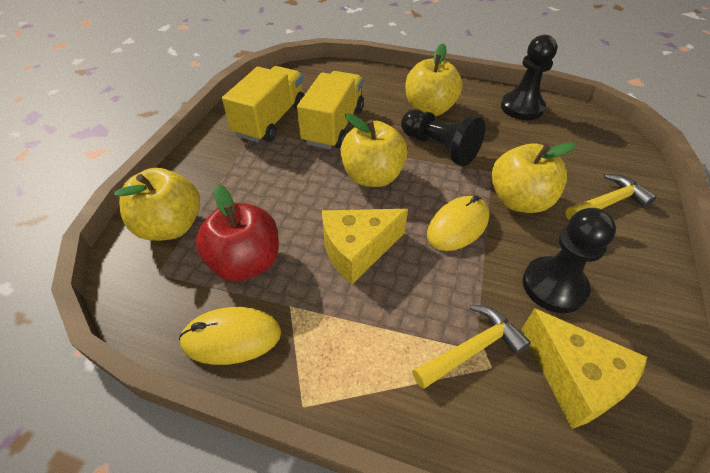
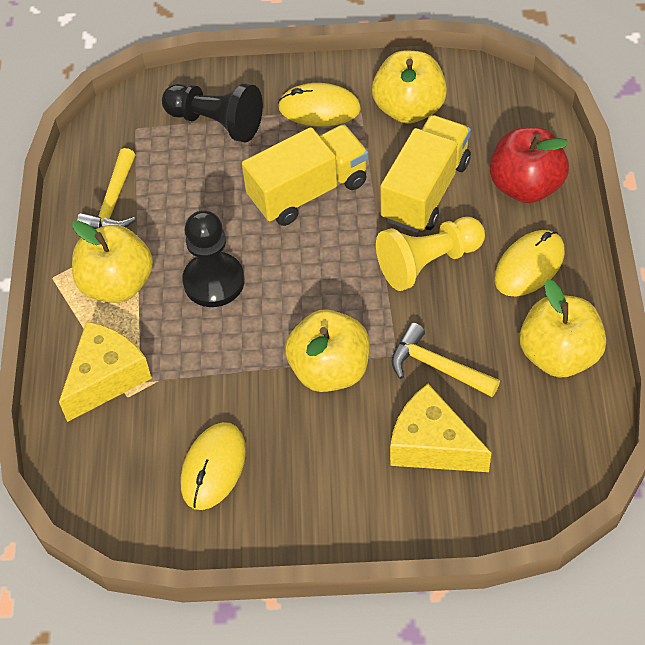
black pawn: 3 -> 2
yellow mouse: 2 -> 3
yellow pawn: 0 -> 1

